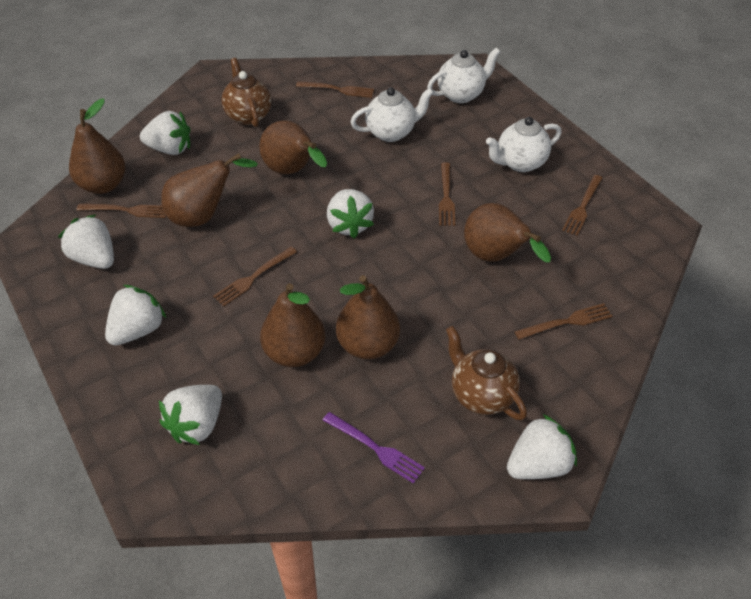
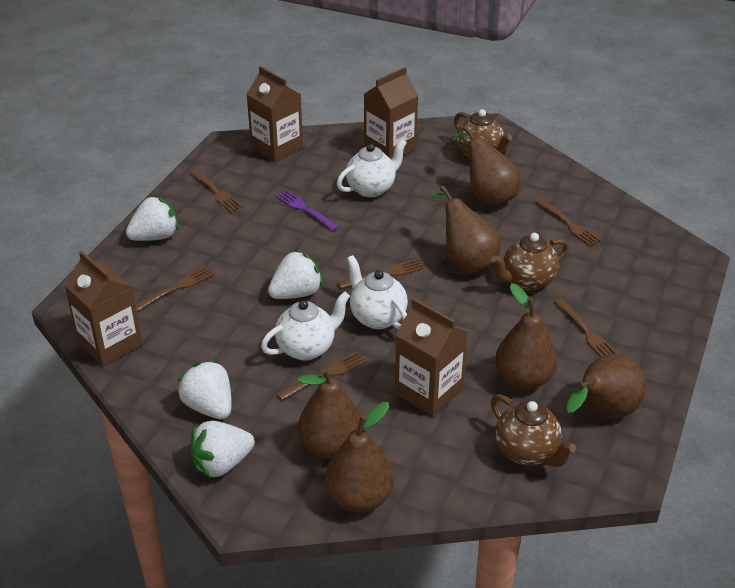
brown carton: 0 -> 4
brown teapot: 2 -> 3
white strawberry: 6 -> 4

